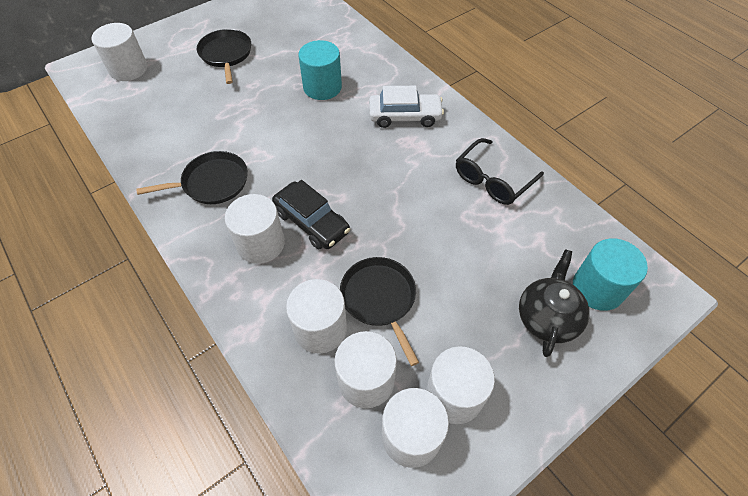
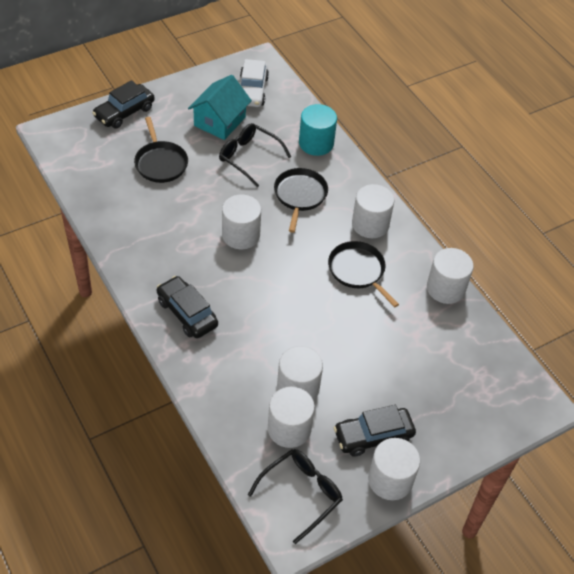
black car: 1 -> 3
black glasses: 1 -> 2
black teapot: 1 -> 0
turquoise cylinder: 2 -> 1
turquoise house: 0 -> 1

